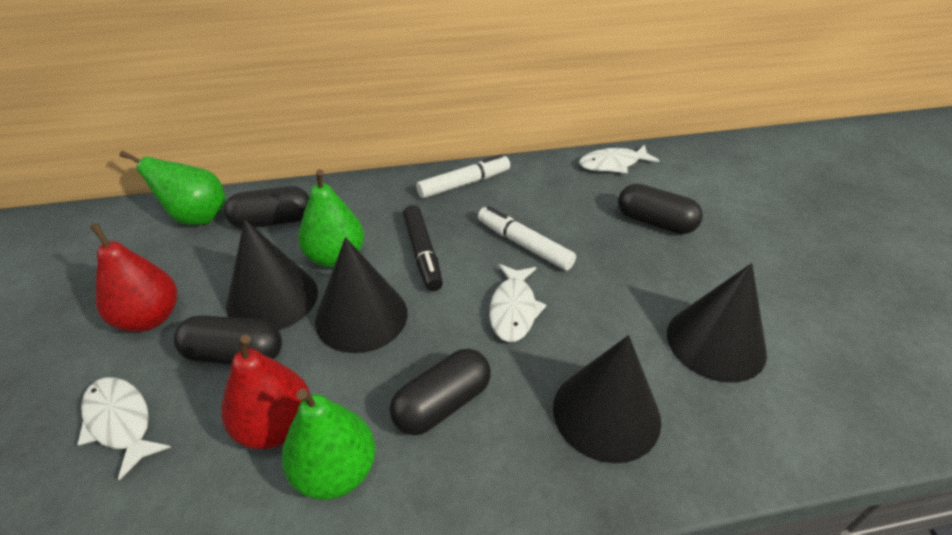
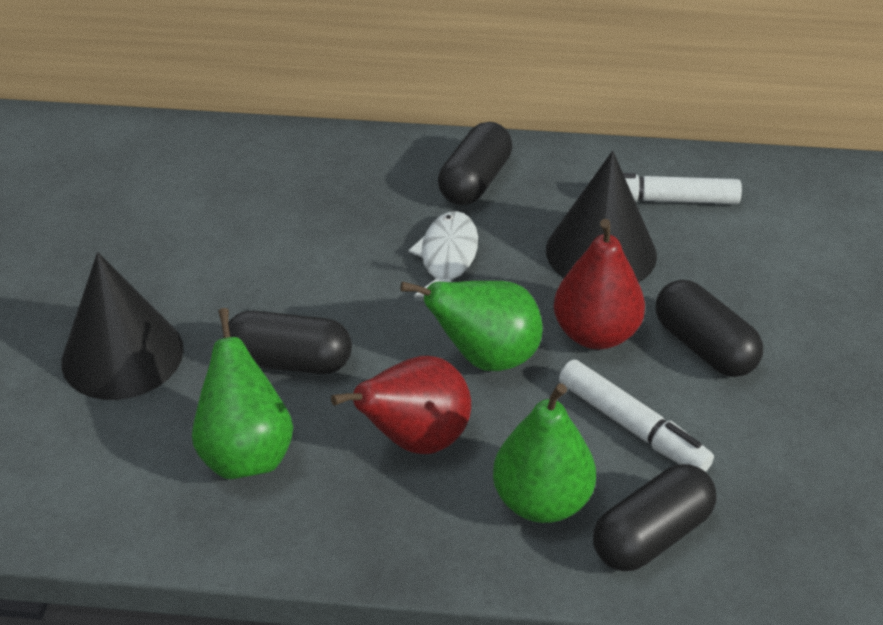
black cone: 4 -> 2
black marker: 1 -> 0
white fish: 3 -> 1

